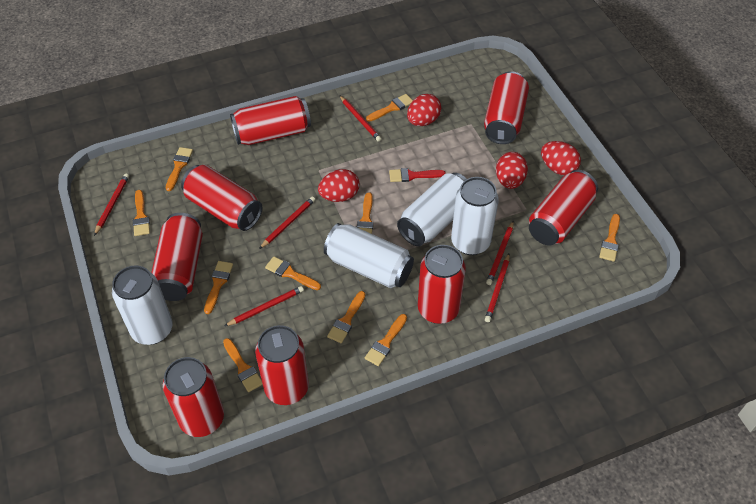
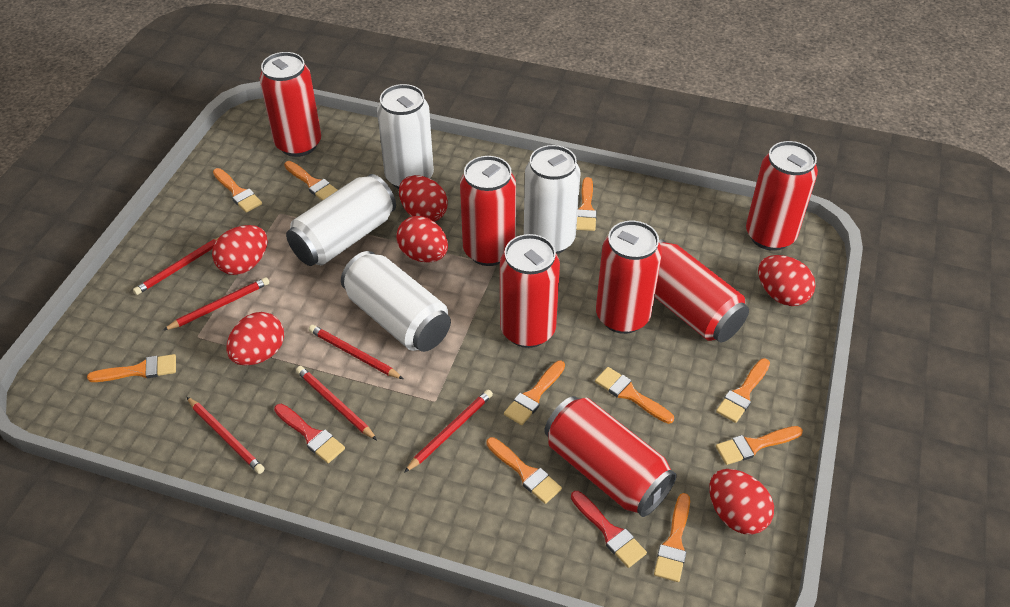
red brush: 1 -> 2
red can: 8 -> 7
red egg: 4 -> 6

